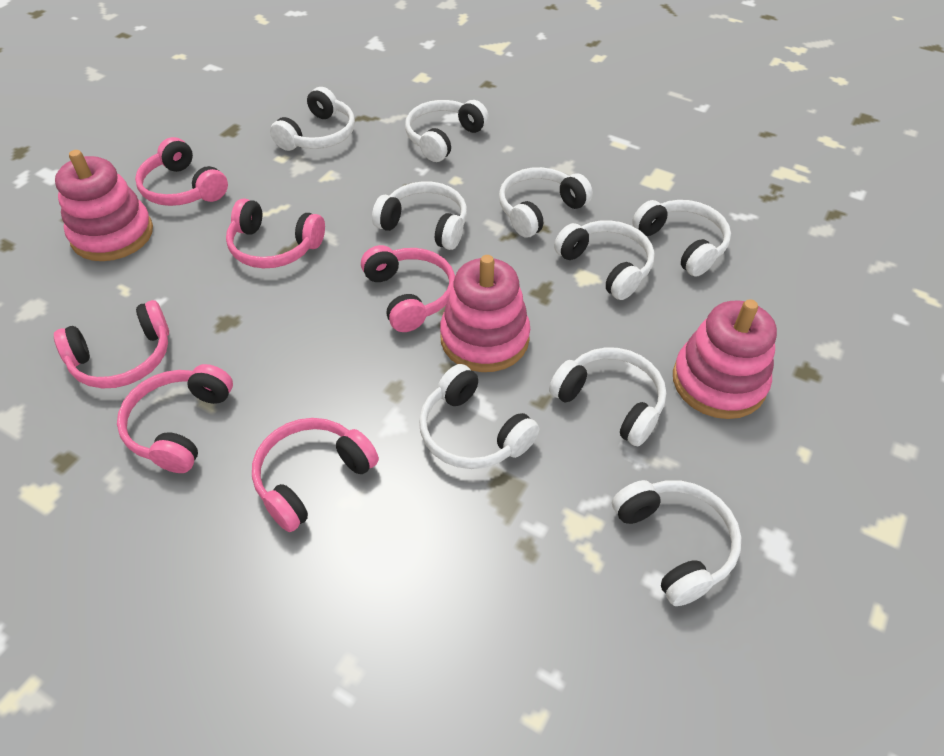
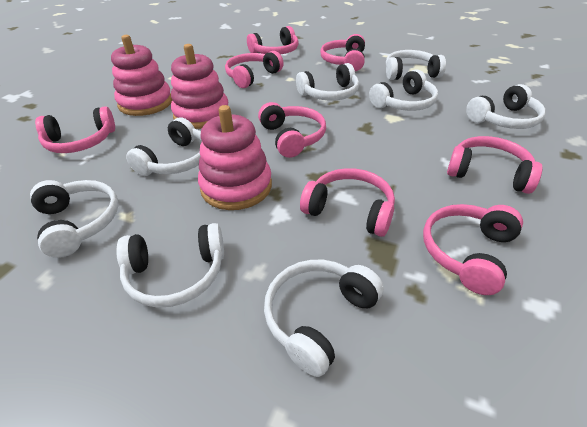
pink headphones: 6 -> 8
white headphones: 9 -> 8

